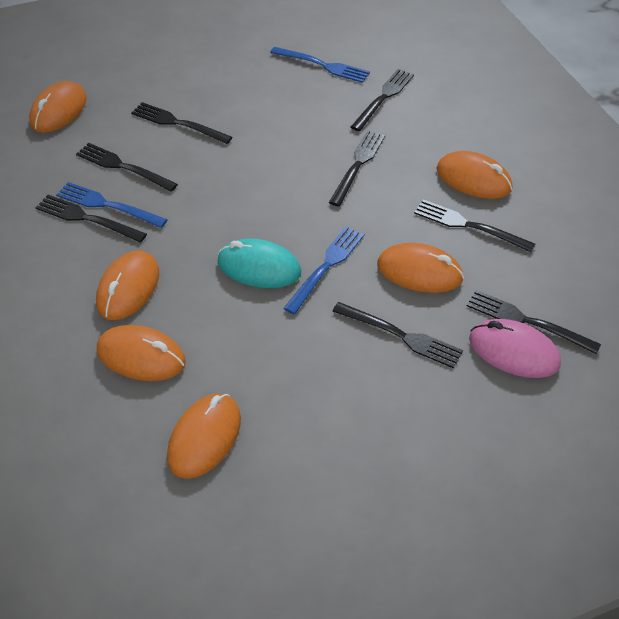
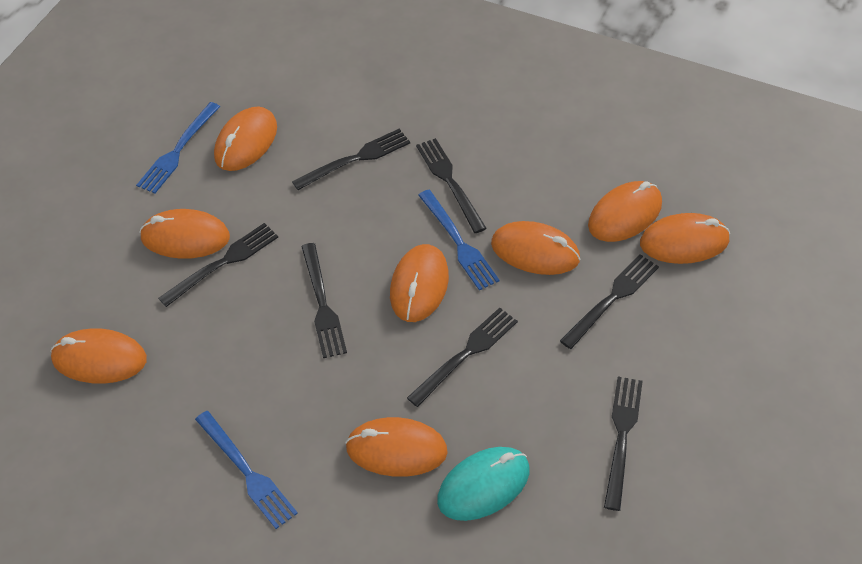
black fork: 8 -> 7
orange mouse: 6 -> 8
pink mouse: 1 -> 0

